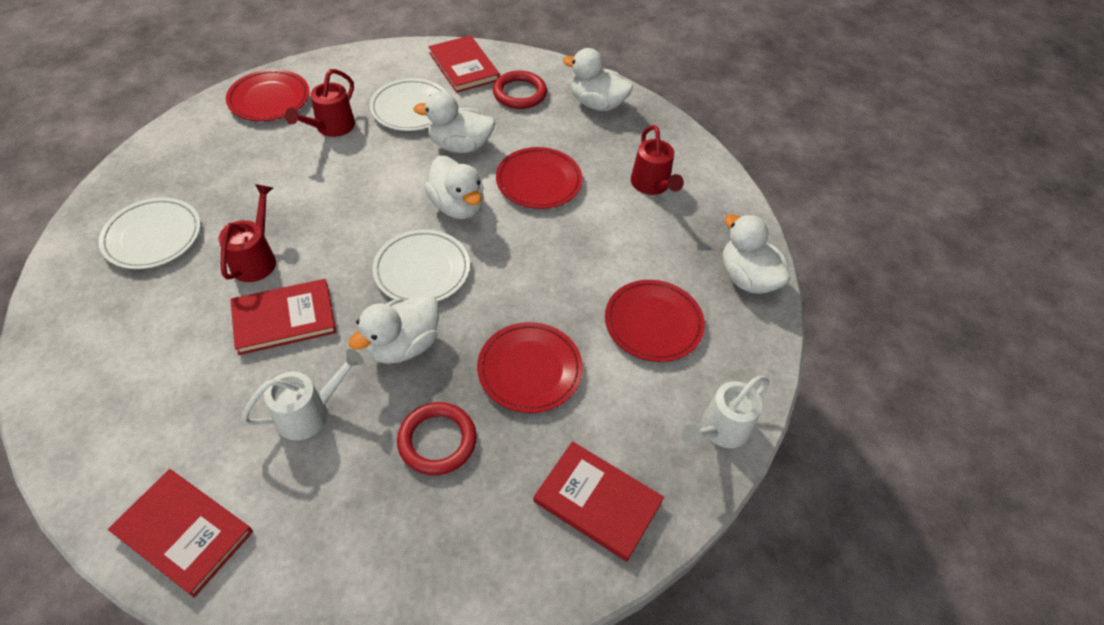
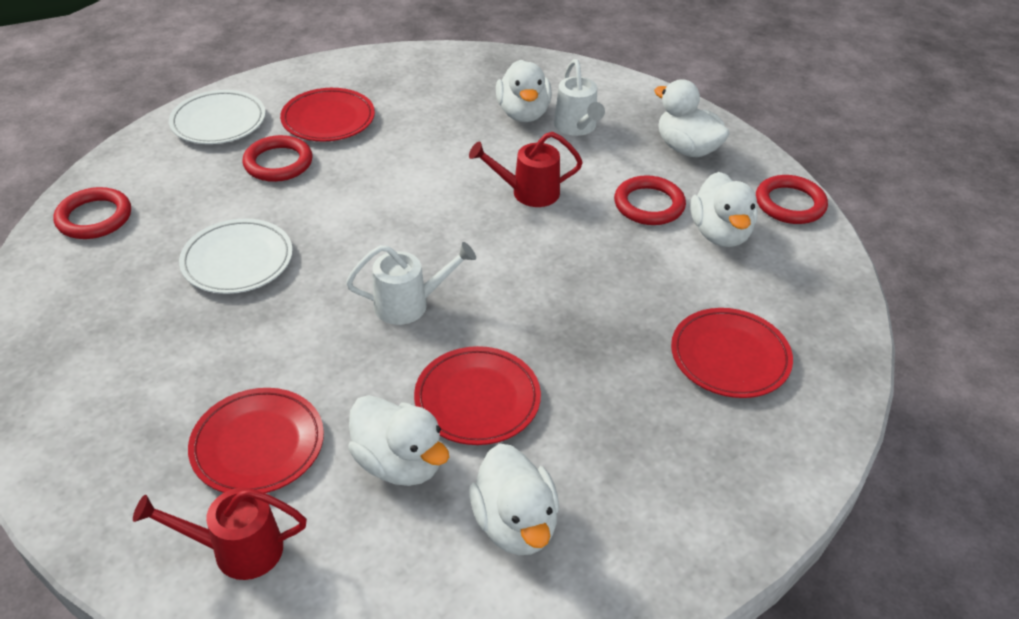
red book: 4 -> 0
red ring: 2 -> 4
red watering can: 3 -> 2
white plate: 3 -> 2

